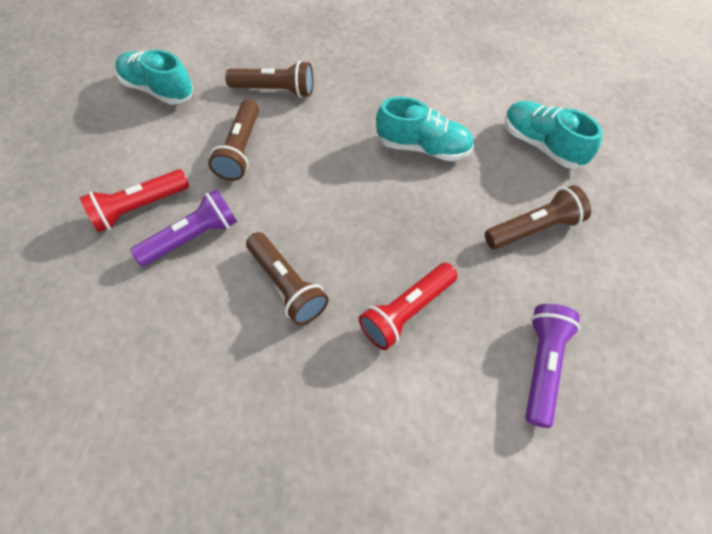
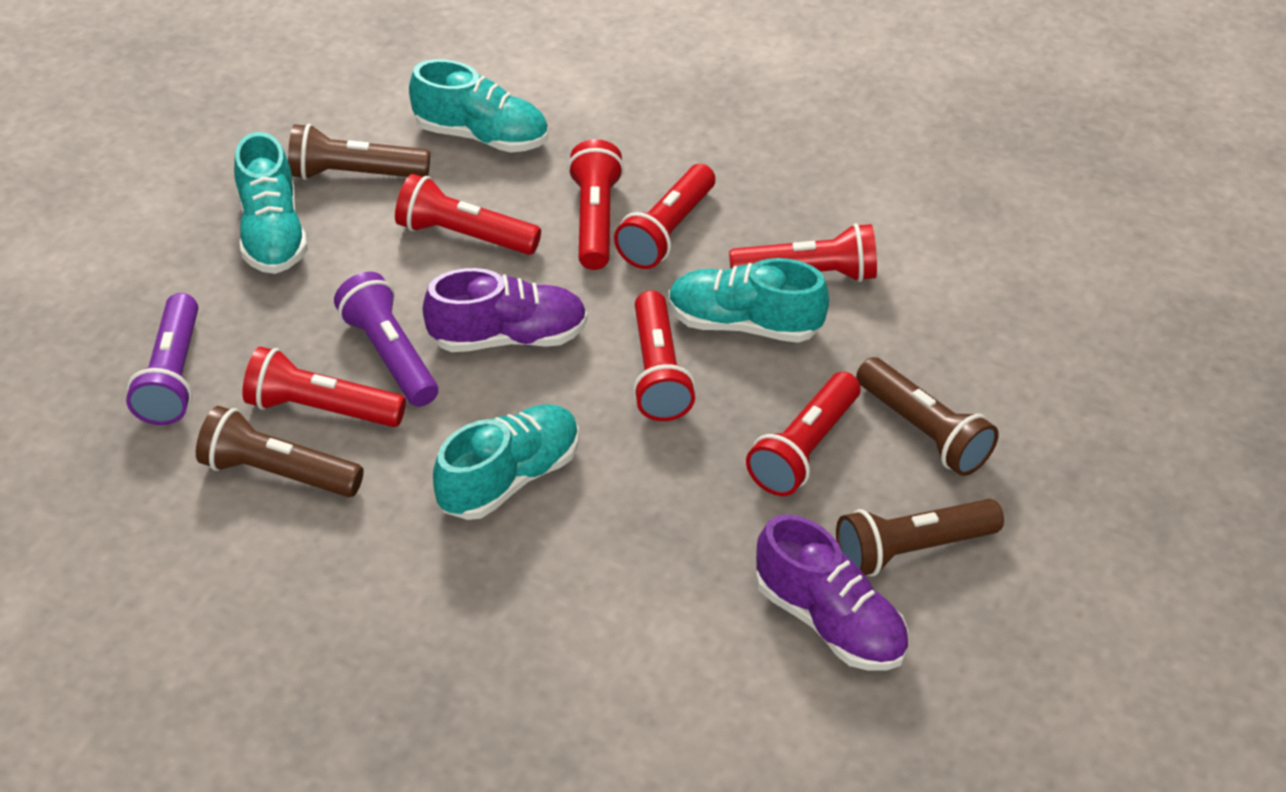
purple shoe: 0 -> 2
red flashlight: 2 -> 7
turquoise shoe: 3 -> 4

